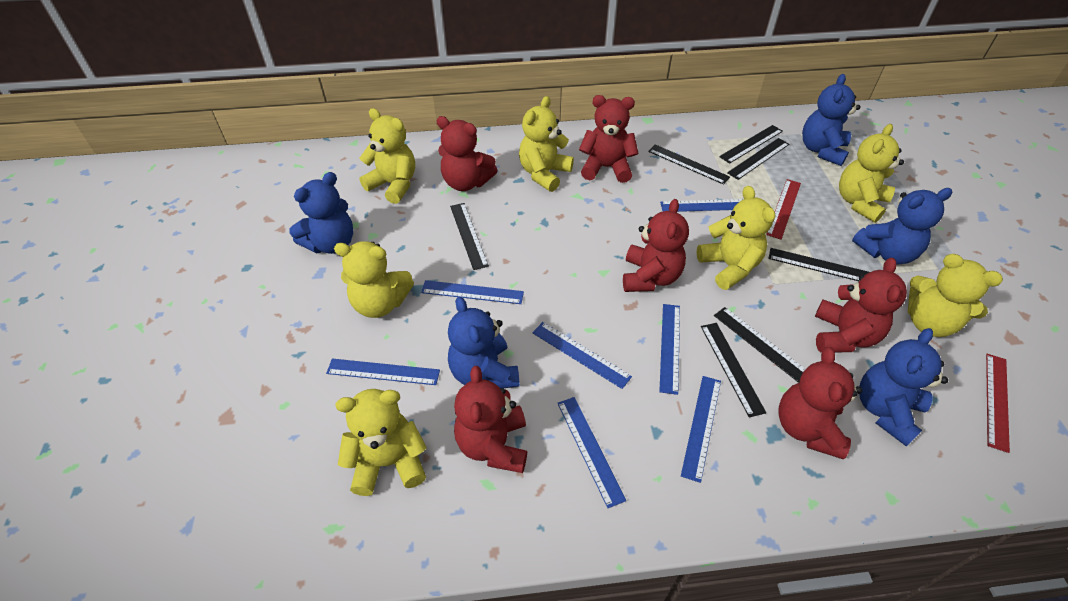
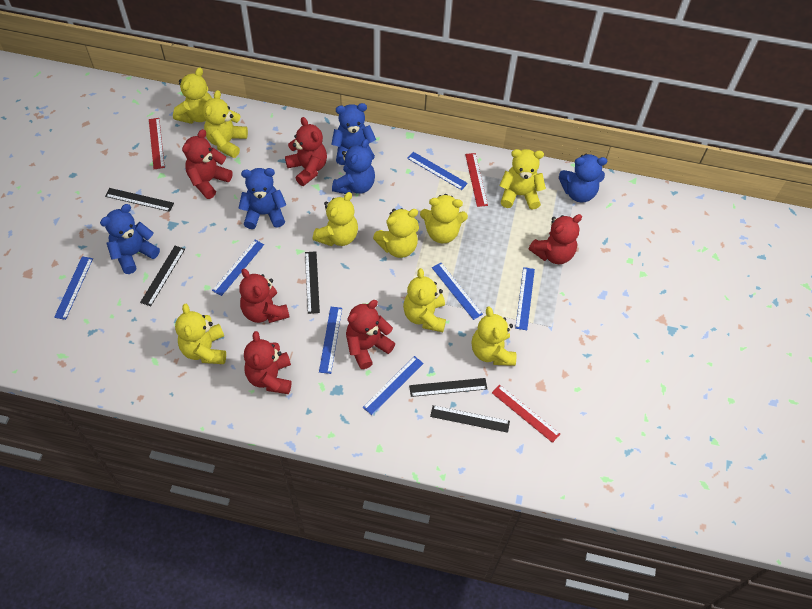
black ruler: 7 -> 5
red ruler: 2 -> 3
yellow teddy bear: 7 -> 9

